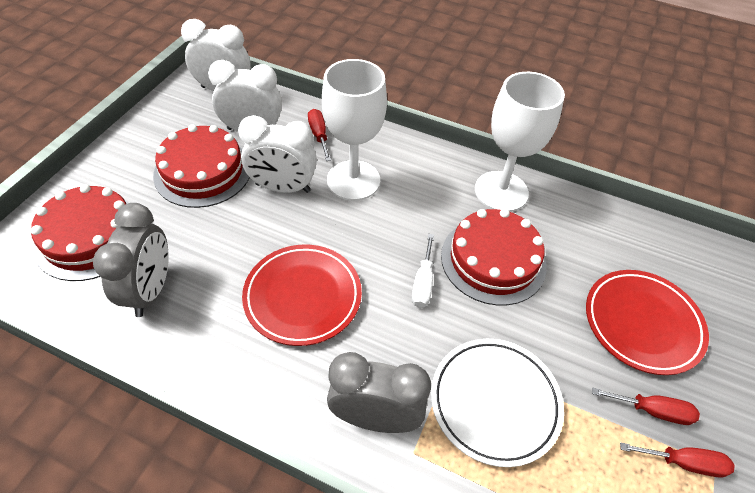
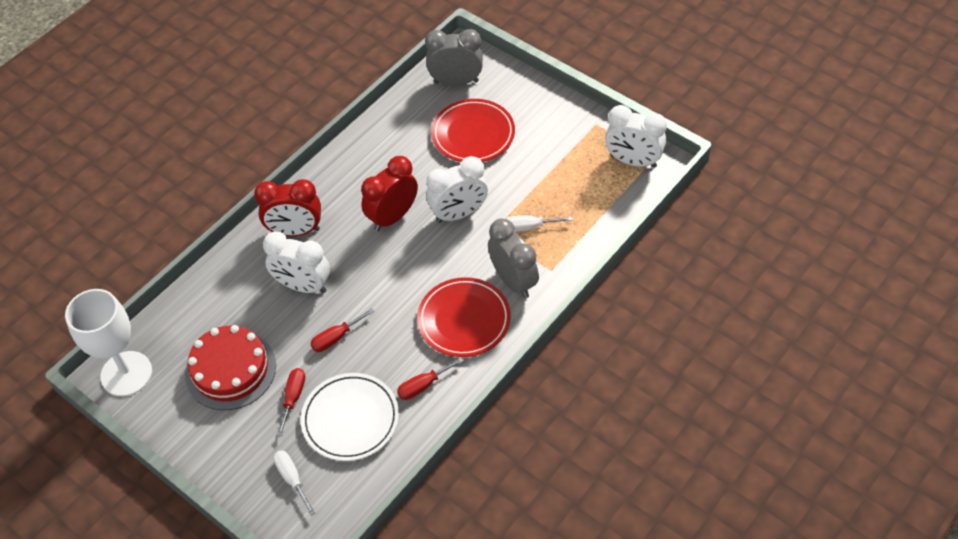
red cake: 3 -> 1
red clock: 0 -> 2
white goblet: 2 -> 1
white screwdriver: 1 -> 2

